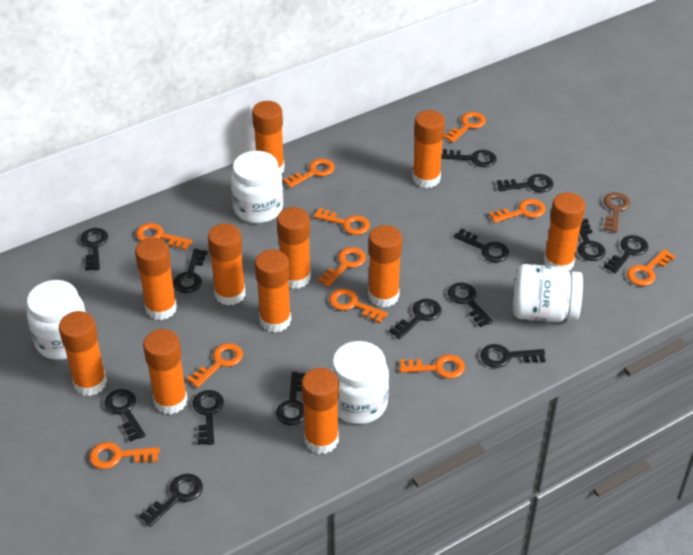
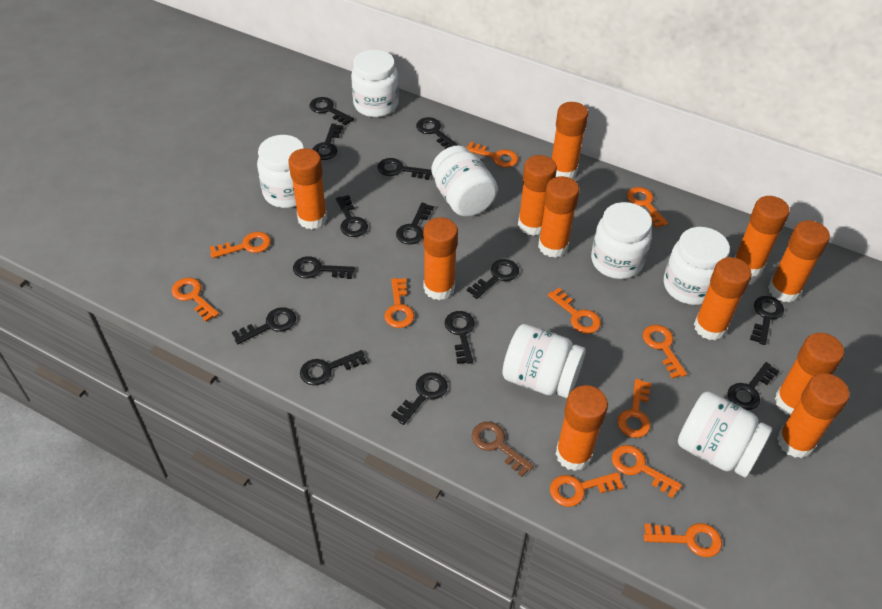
white jar: 4 -> 7

